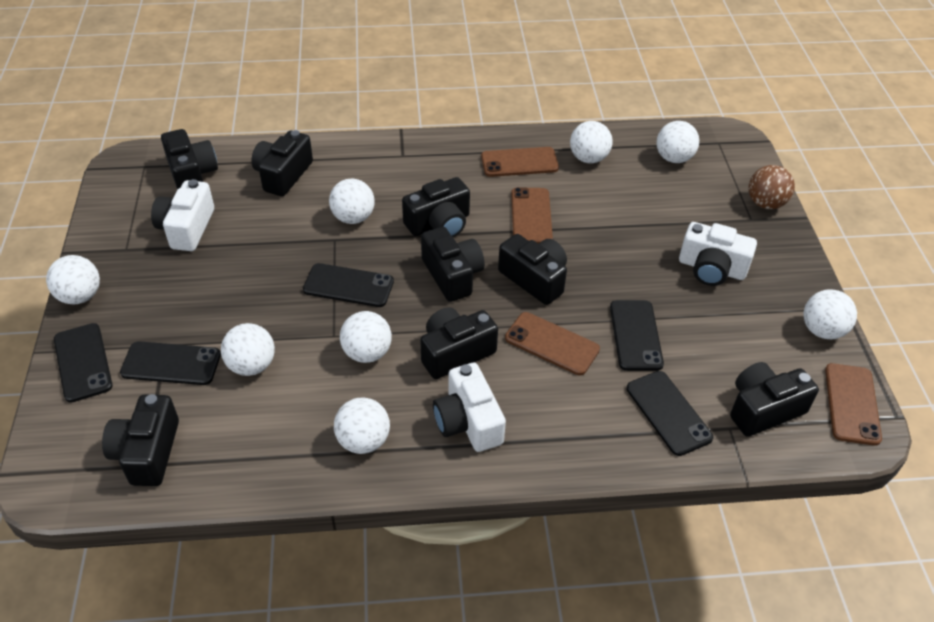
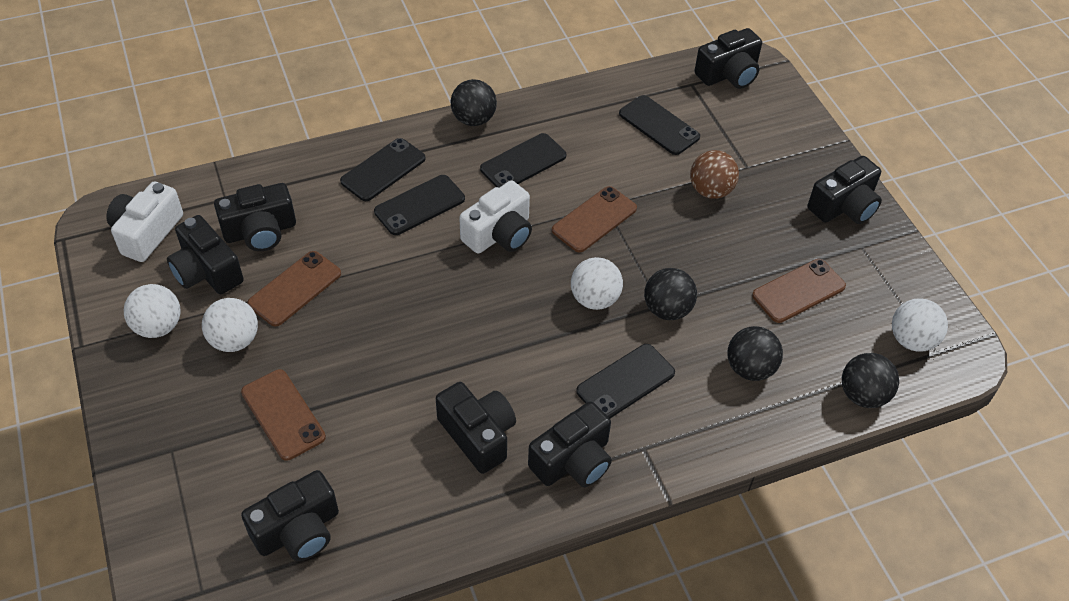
black ball: 0 -> 4
black camera: 8 -> 7
white ball: 8 -> 4
white camera: 3 -> 2

